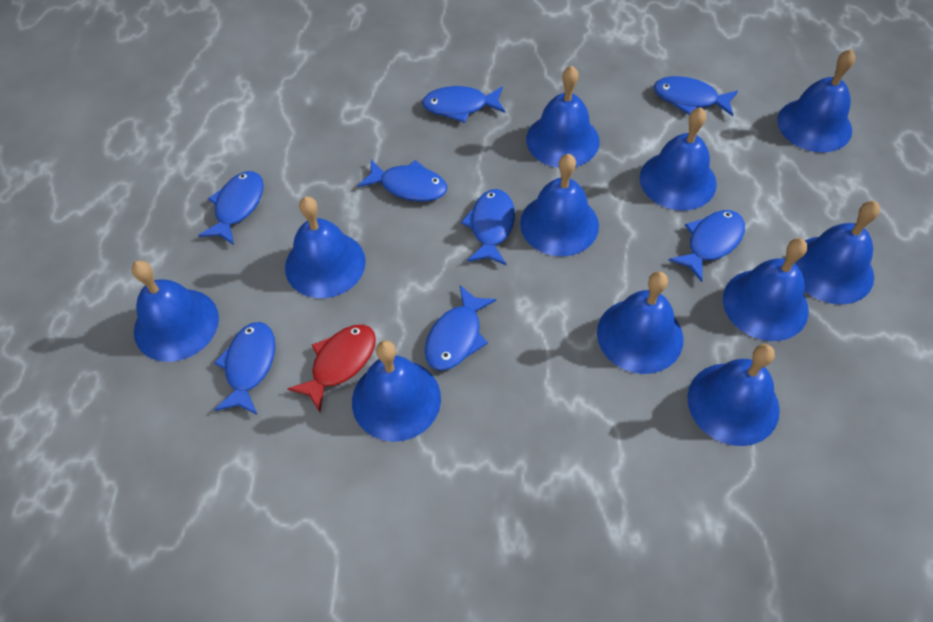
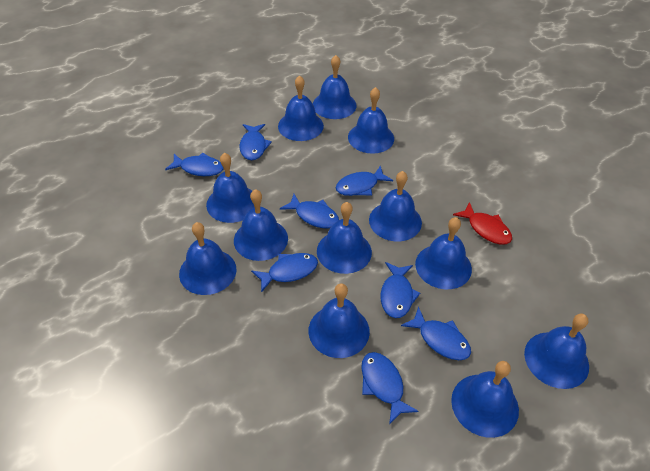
blue bell: 11 -> 12

